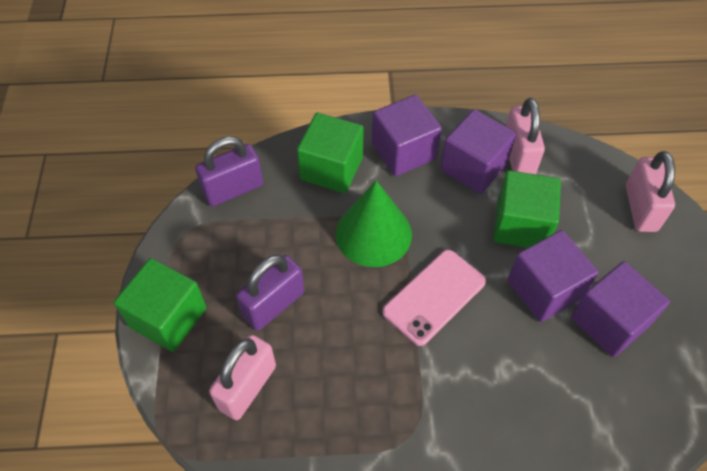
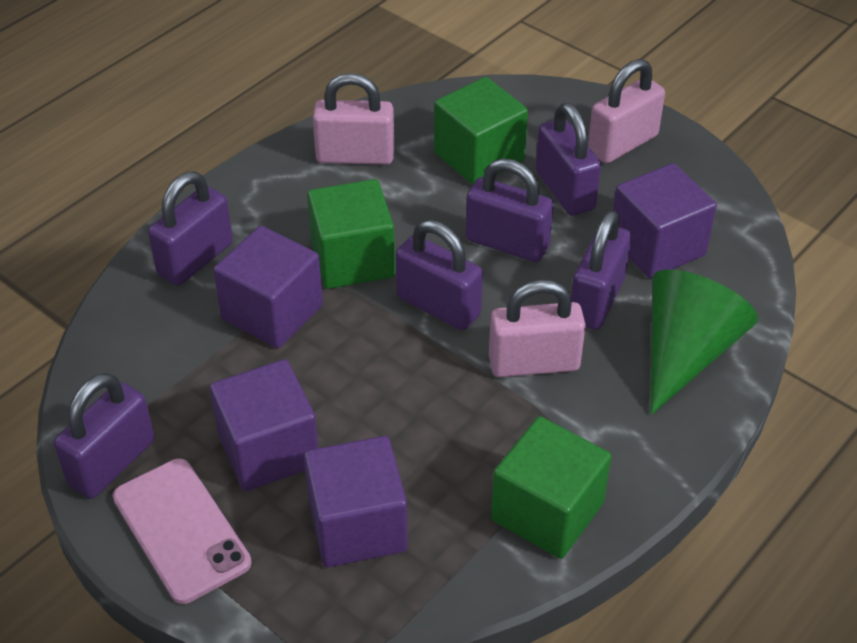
purple padlock: 2 -> 6

